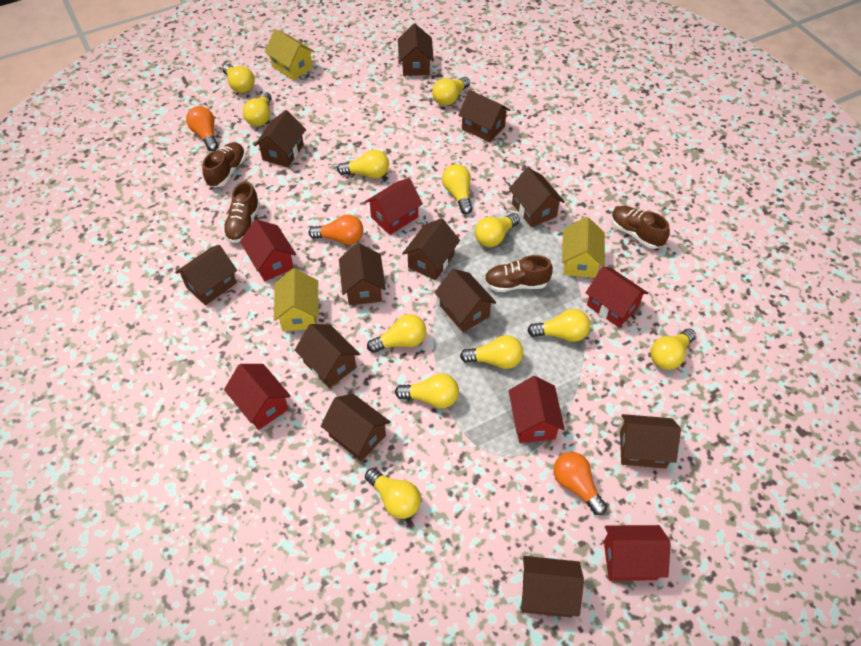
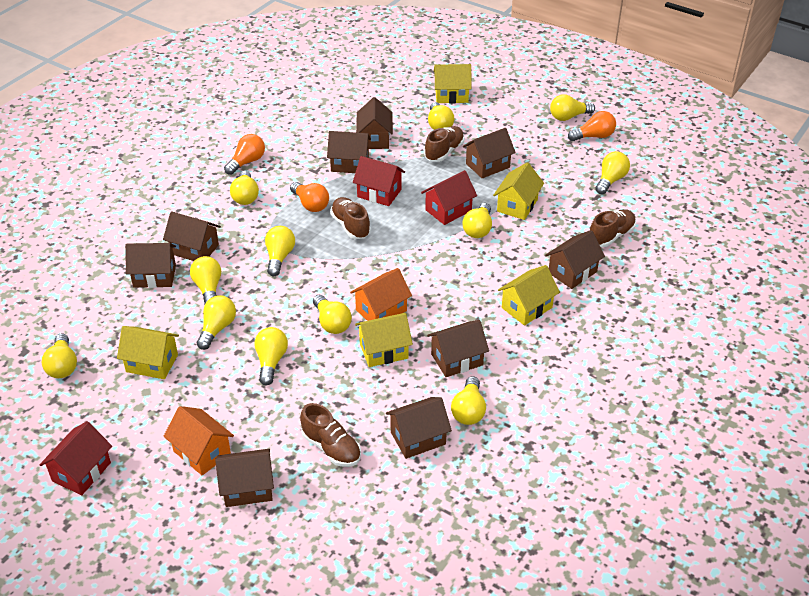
brown house: 12 -> 9
orange house: 0 -> 2
red house: 6 -> 3
yellow house: 3 -> 5

